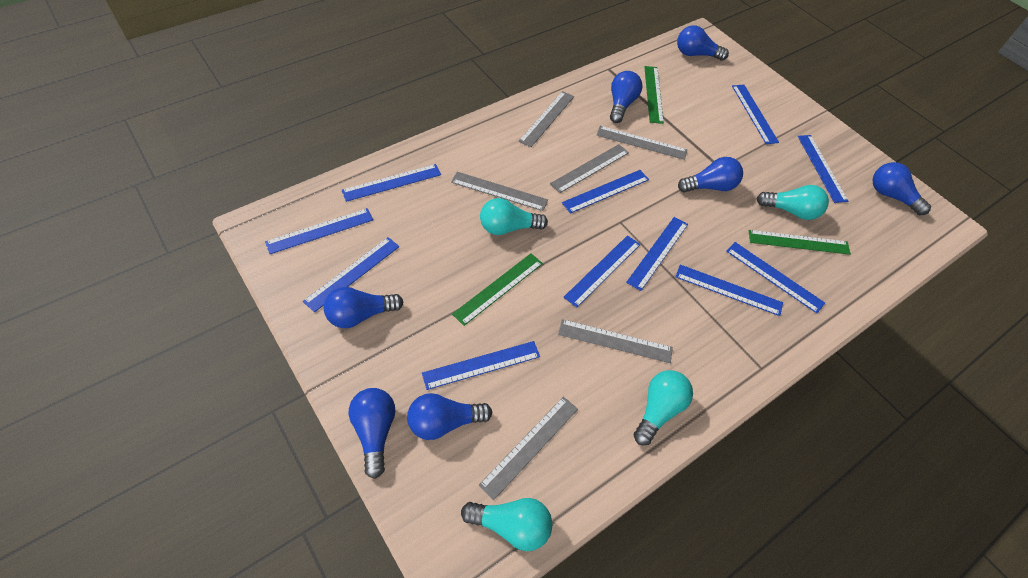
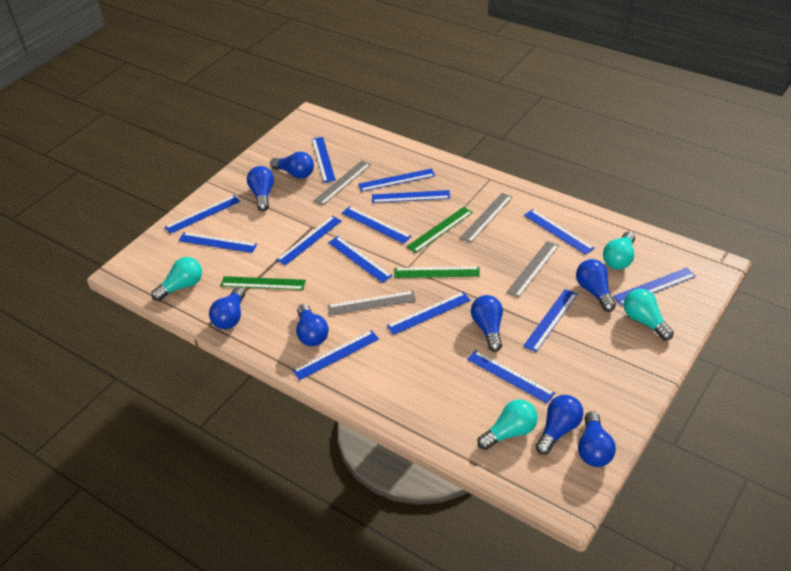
blue light bulb: 7 -> 8
blue ruler: 11 -> 14
grey ruler: 6 -> 4

